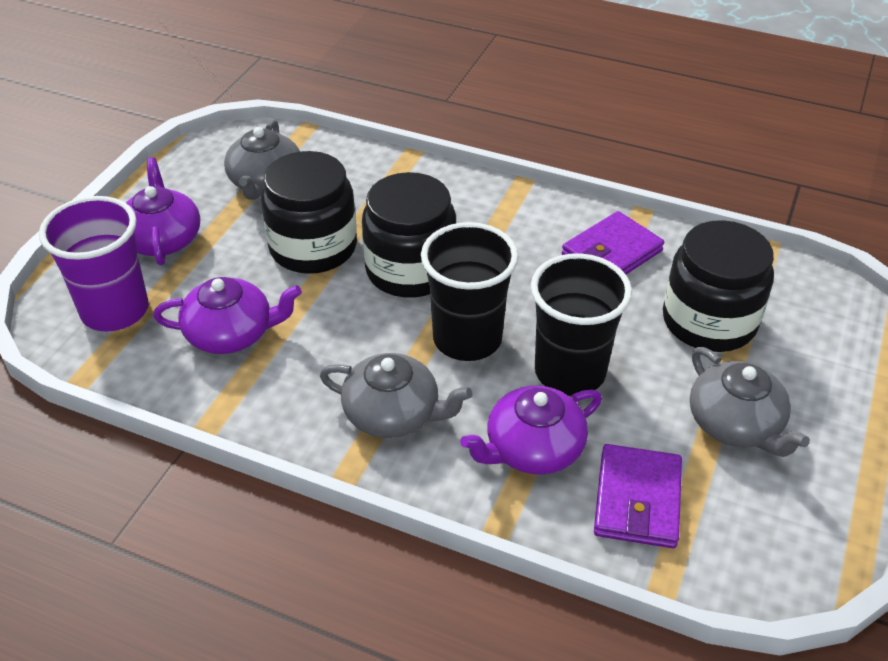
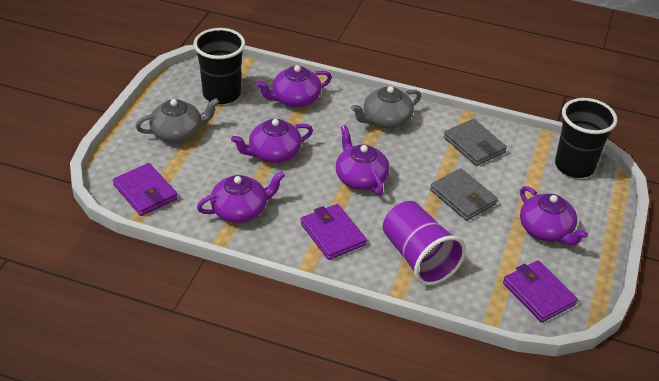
black jar: 3 -> 0
grey teapot: 3 -> 2
grey wallet: 0 -> 2
purple teapot: 3 -> 5
purple wallet: 2 -> 3

